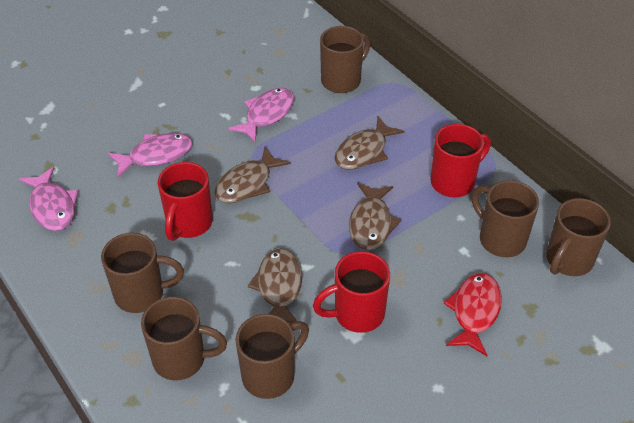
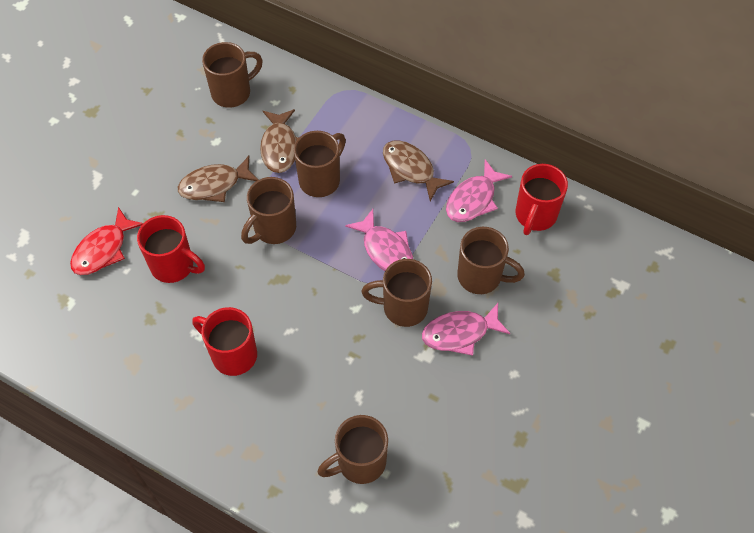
brown fish: 4 -> 3

